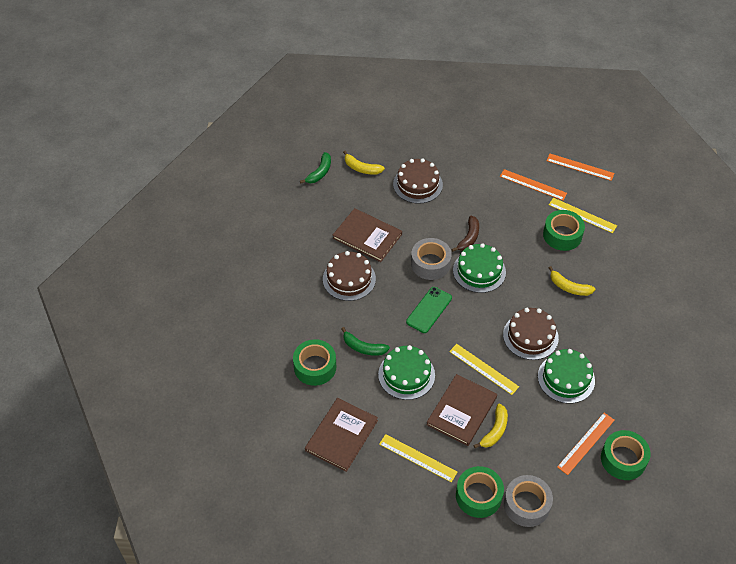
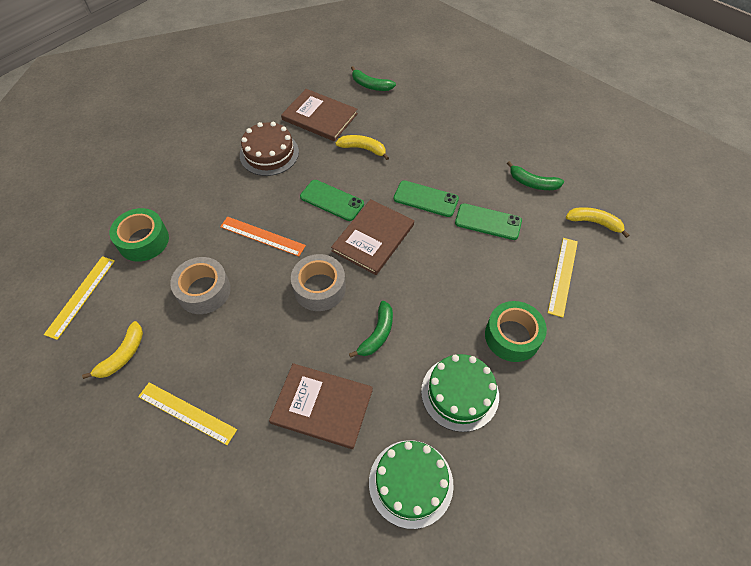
brown banana: 1 -> 0
brown cake: 3 -> 1
green banana: 2 -> 3
green cake: 3 -> 2
green phone: 1 -> 3
green tape: 4 -> 2
orange ruler: 3 -> 1

